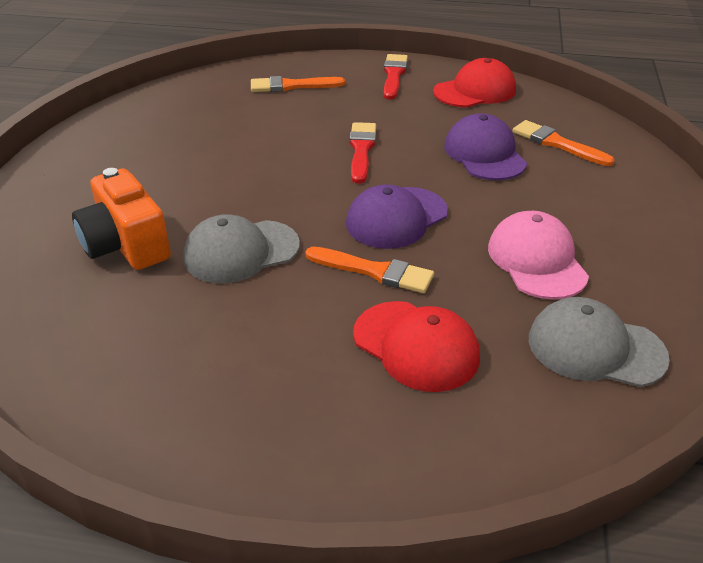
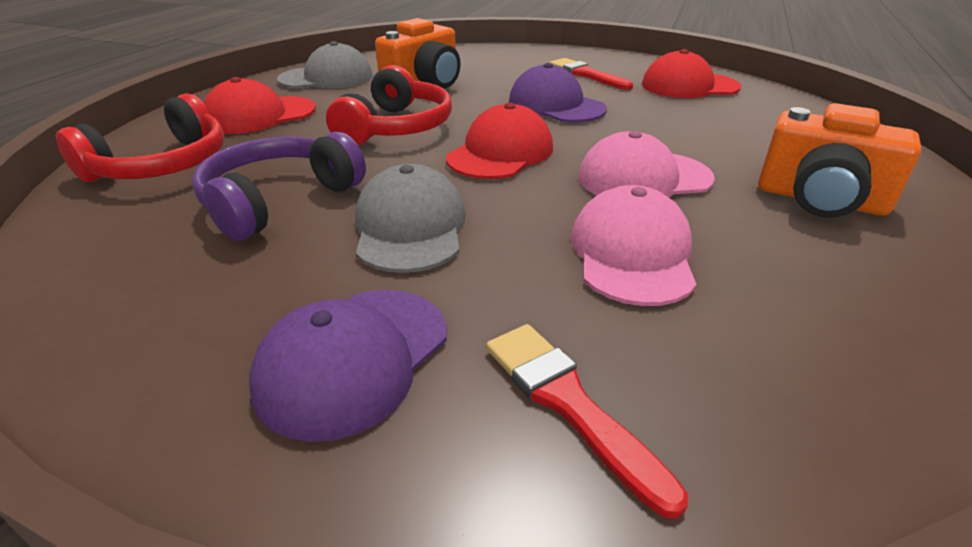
orange brush: 3 -> 0
orange camera: 1 -> 2
pink cap: 1 -> 2
purple headphones: 0 -> 1
red cap: 2 -> 3
red headphones: 0 -> 2

